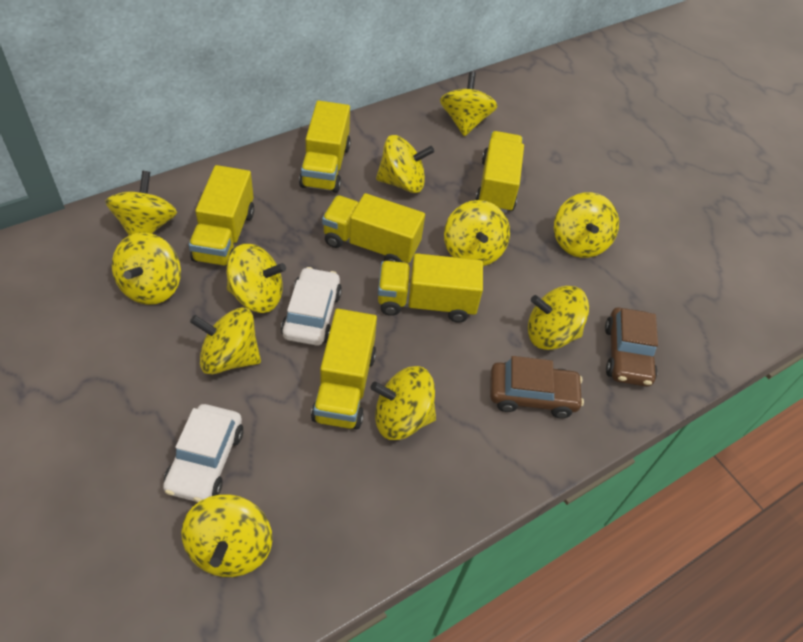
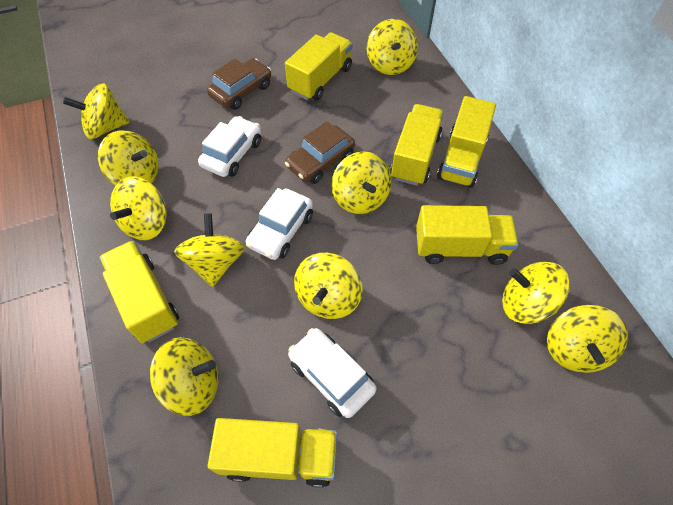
white car: 2 -> 3
yellow spinning top: 11 -> 10

